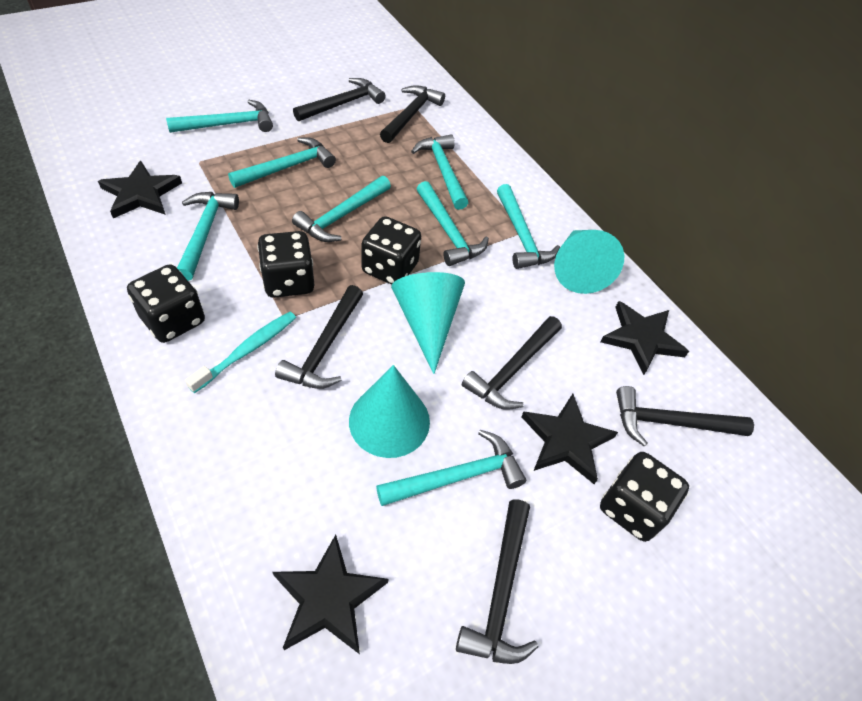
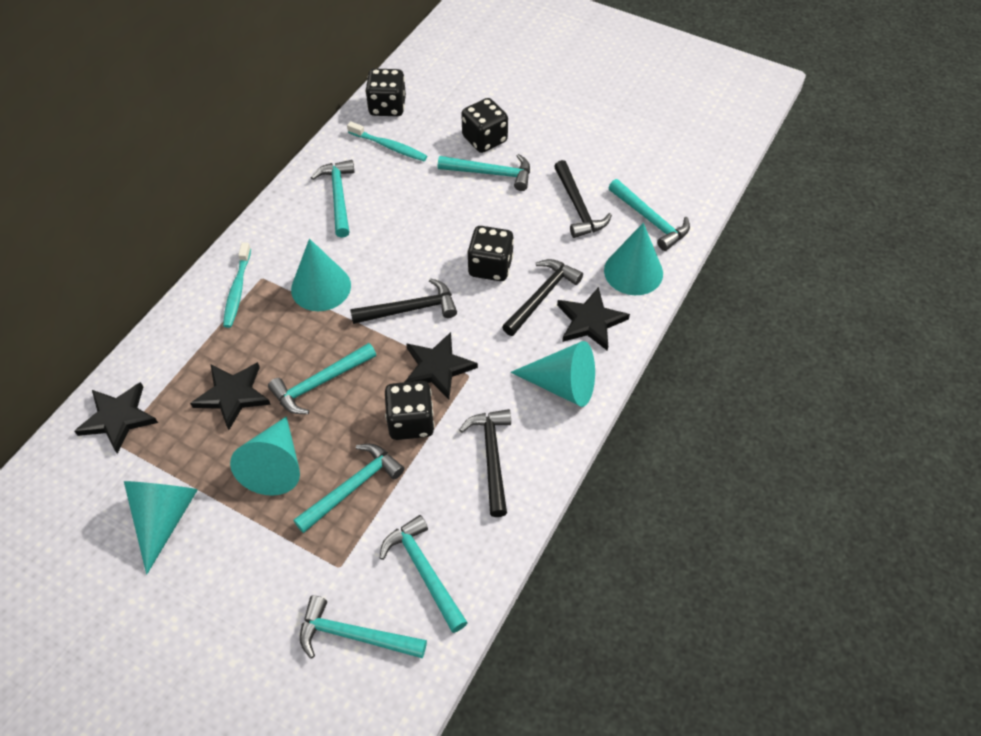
black hammer: 6 -> 4
turquoise cone: 3 -> 5
turquoise hammer: 8 -> 7
turquoise toothbrush: 1 -> 2

